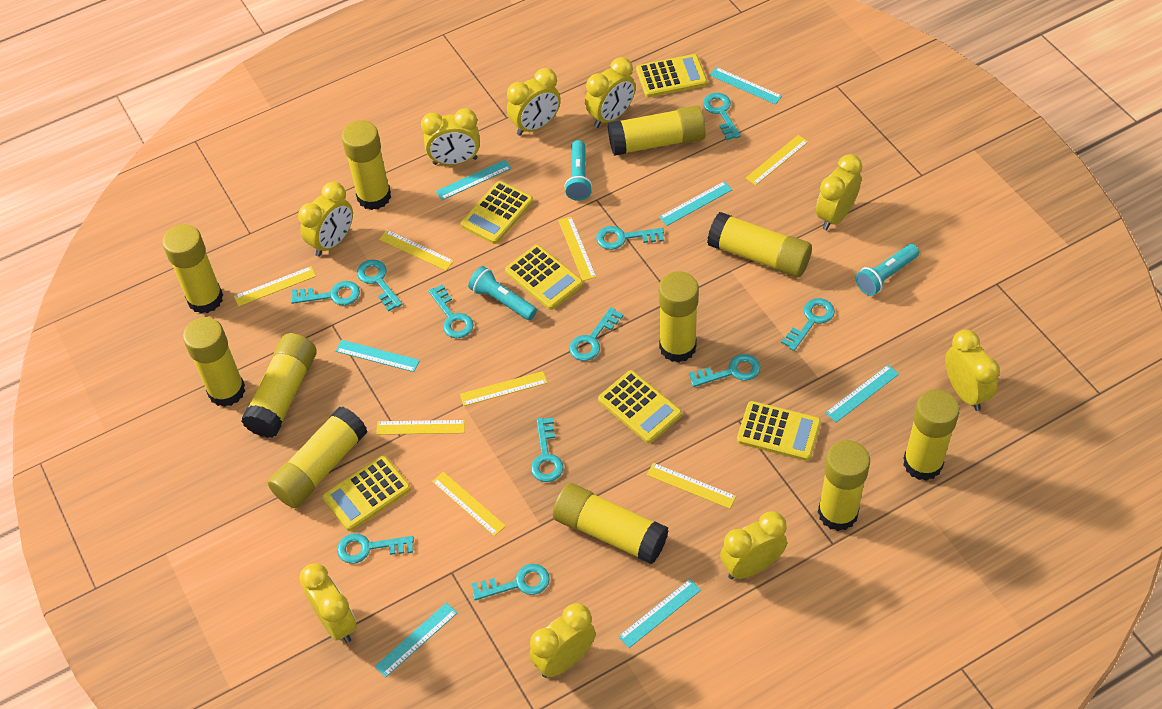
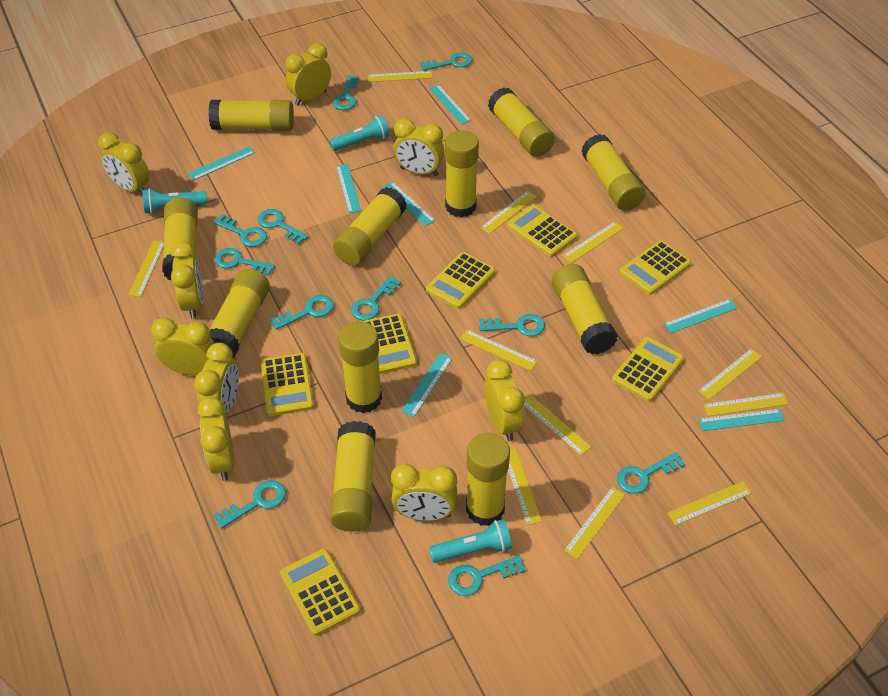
yellow calculator: 6 -> 7
yellow ruler: 8 -> 11

